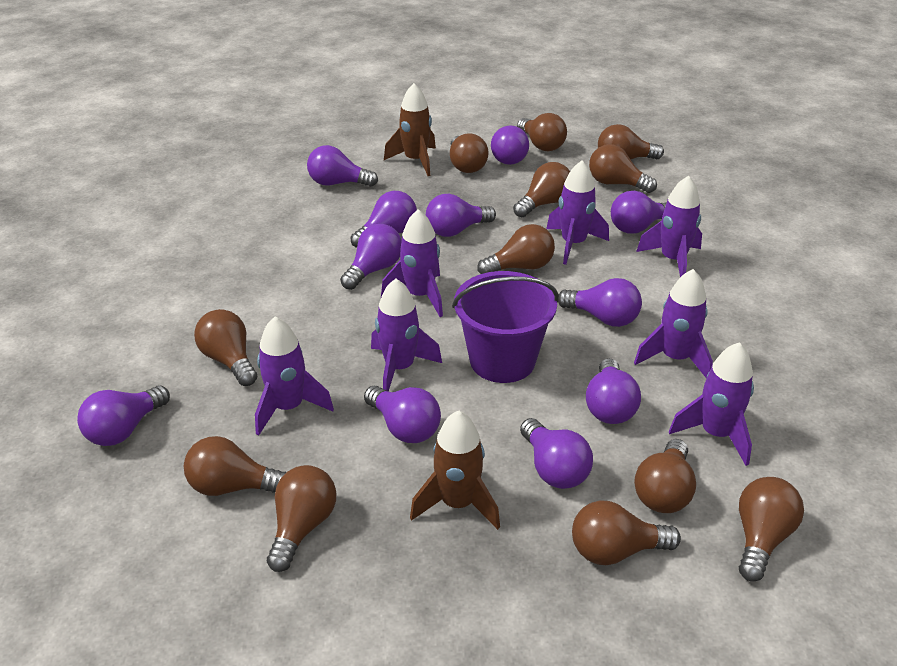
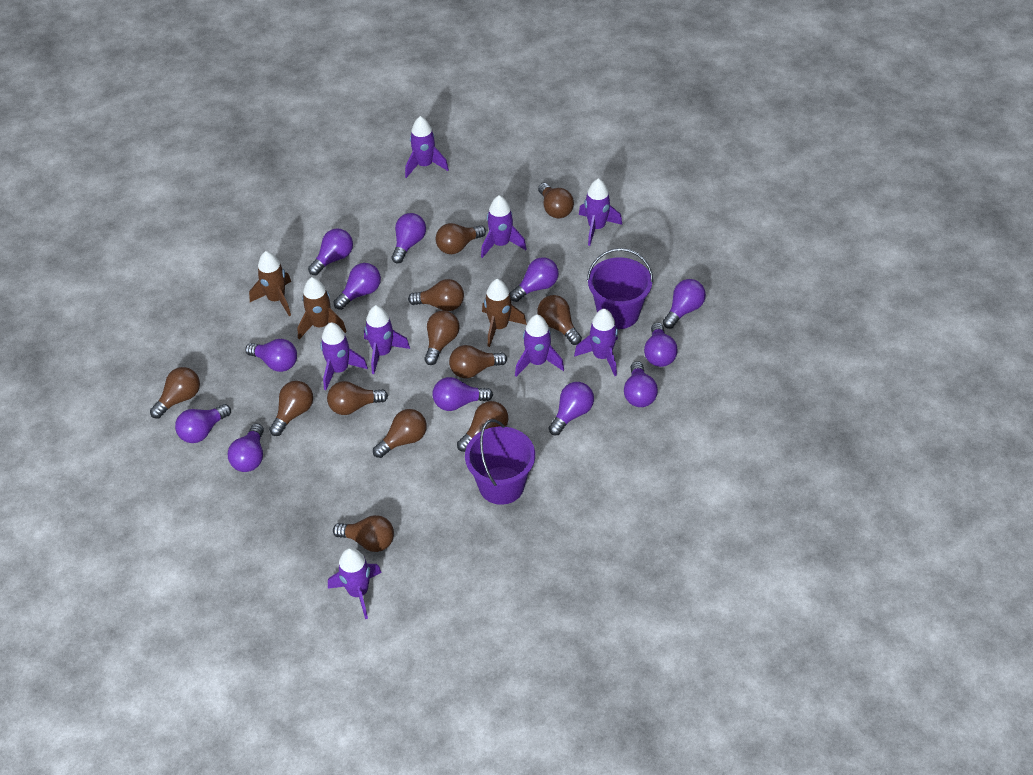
brown rocket: 2 -> 3
purple bucket: 1 -> 2
purple light bulb: 11 -> 12
purple rocket: 7 -> 8

